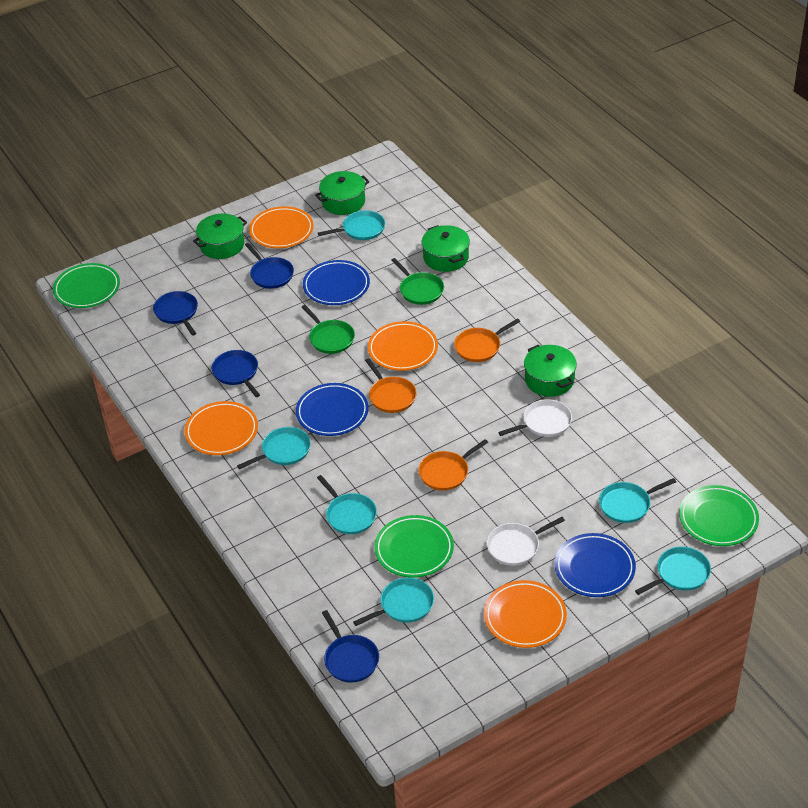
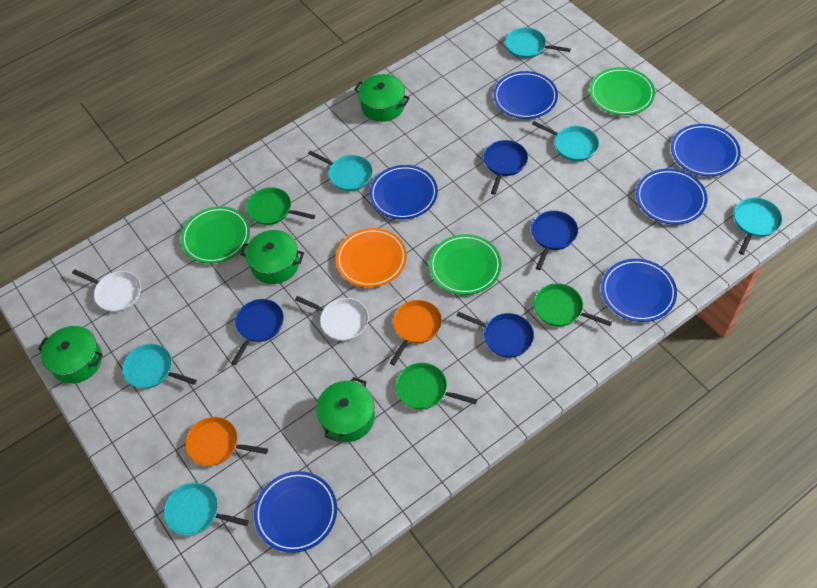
blue plate: 3 -> 6
green pan: 2 -> 3
orange pan: 3 -> 2
orange plate: 4 -> 1

